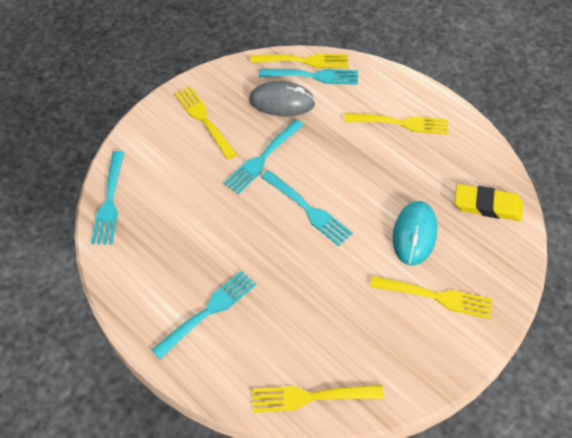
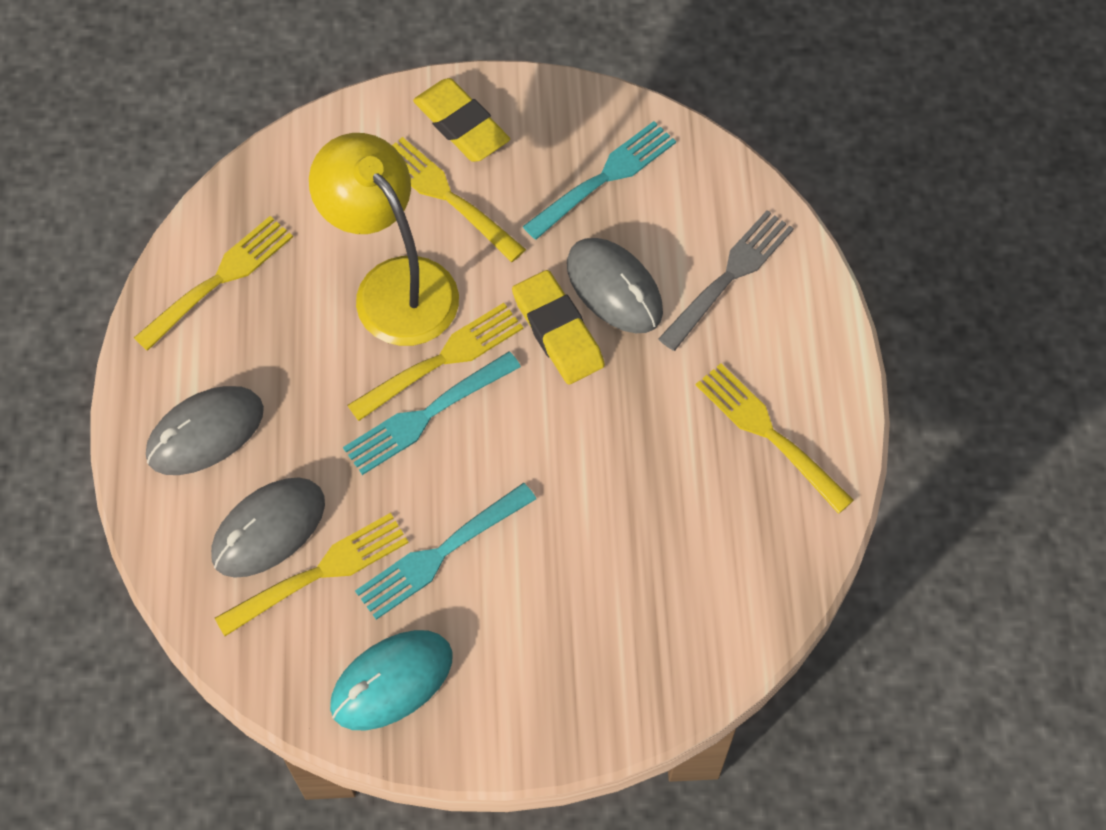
grey fork: 0 -> 1
grey mouse: 1 -> 3
turquoise fork: 5 -> 3
yellow eraser: 1 -> 2
yellow lamp: 0 -> 1

